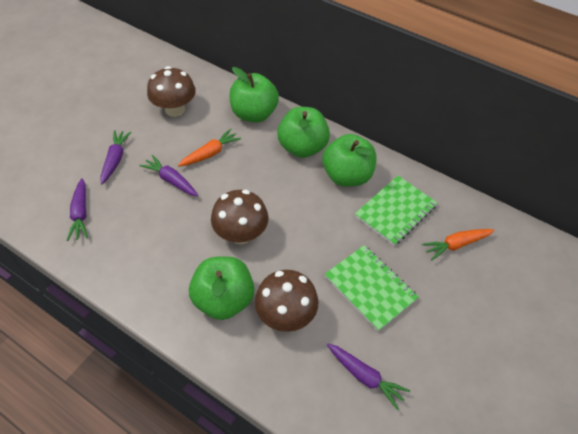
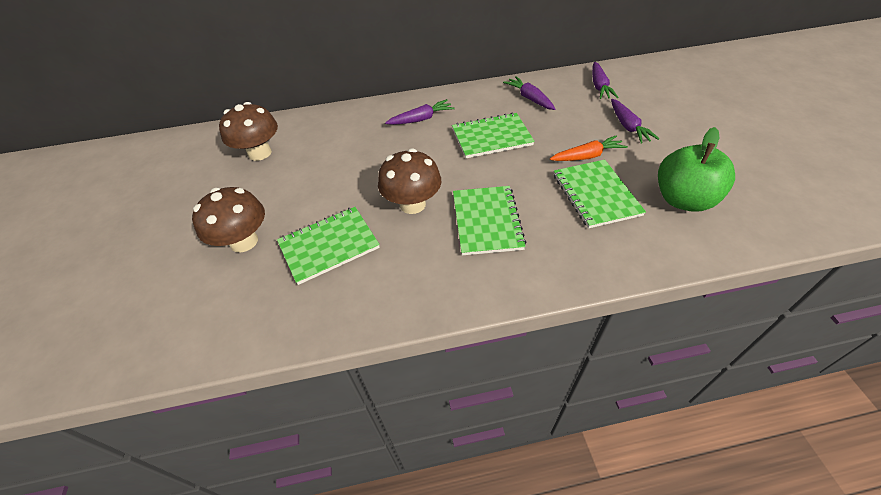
green apple: 4 -> 1
green notebook: 2 -> 4
orange carrot: 2 -> 1

